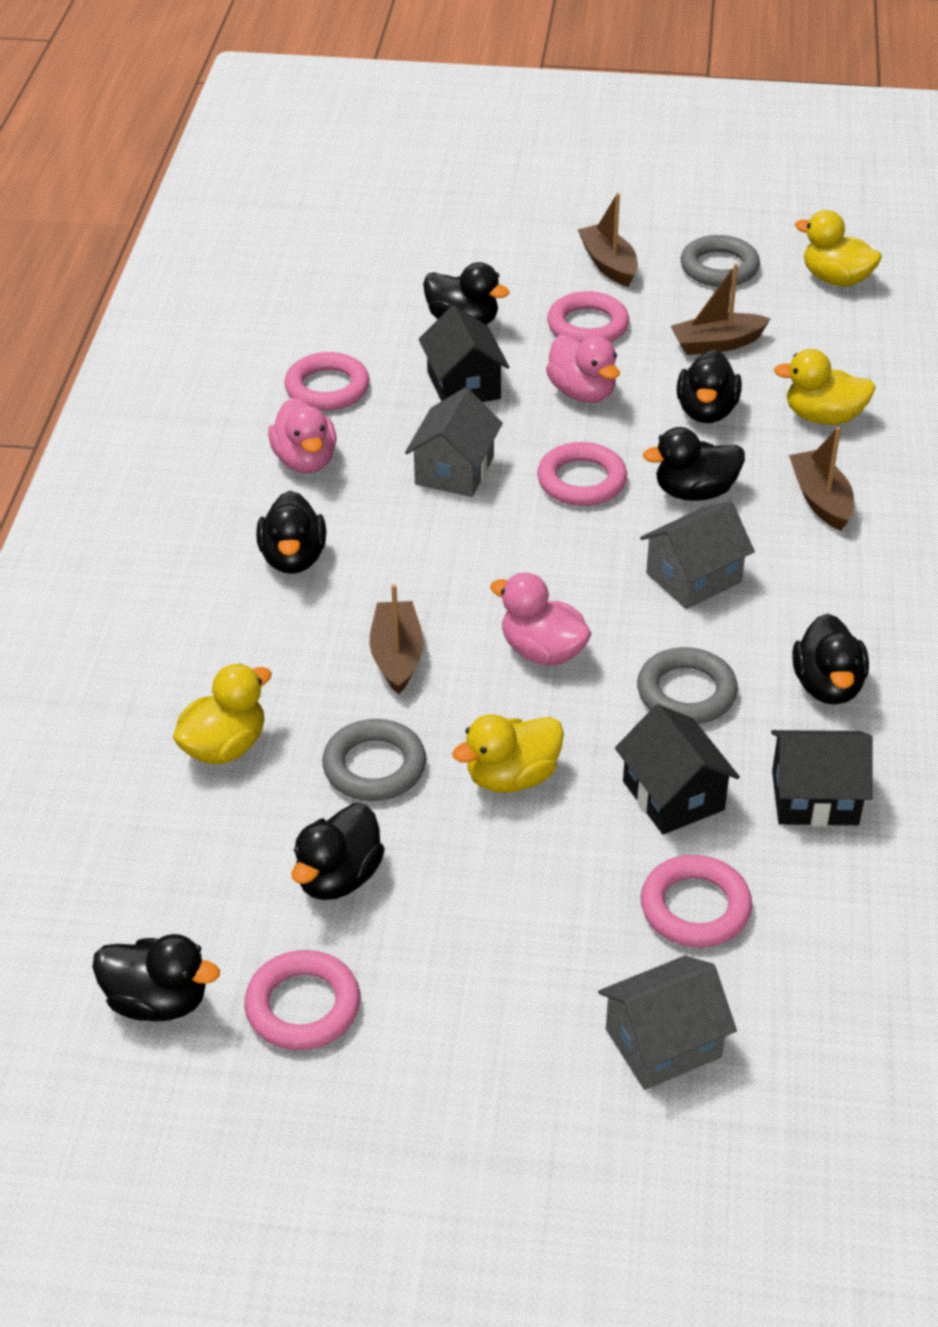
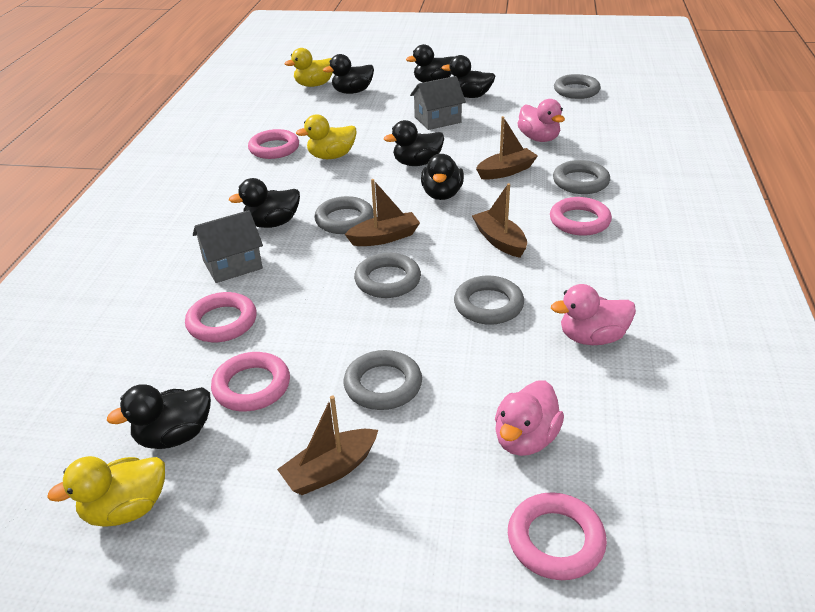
black house: 3 -> 0
grey house: 3 -> 2
grey ring: 3 -> 6
yellow duck: 4 -> 3

